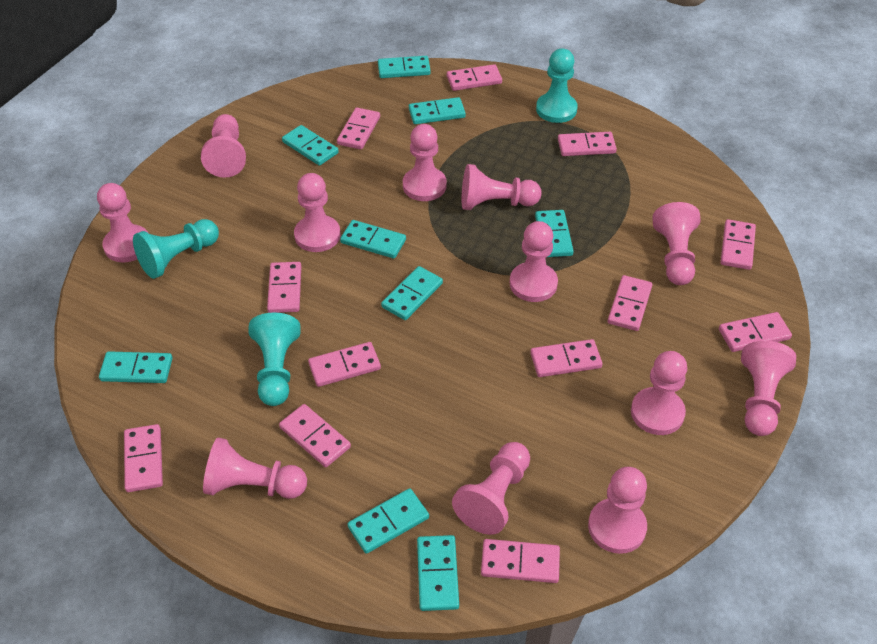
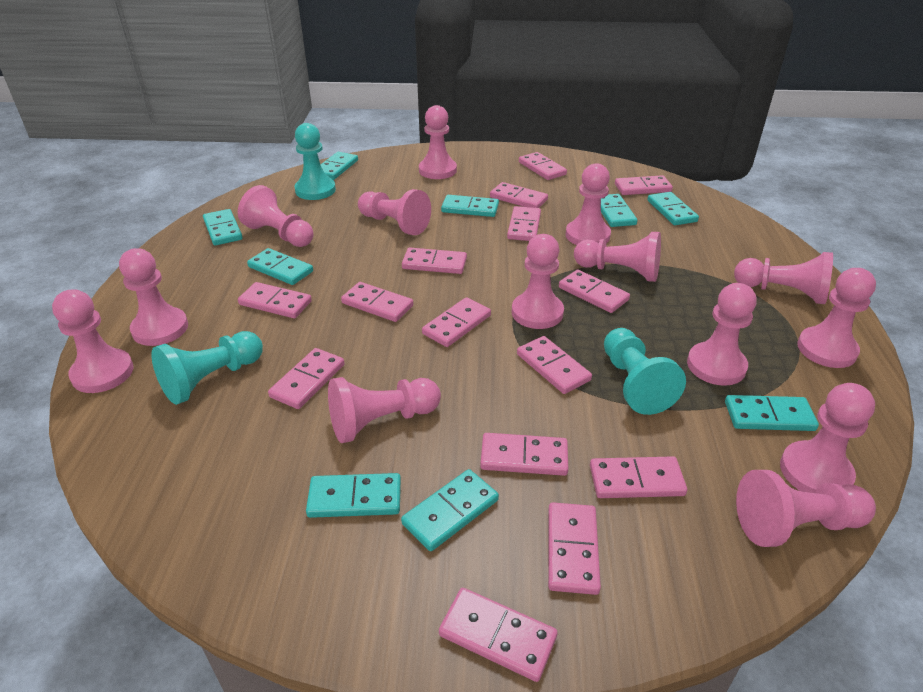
pink domino: 12 -> 15
pink pawn: 12 -> 14

